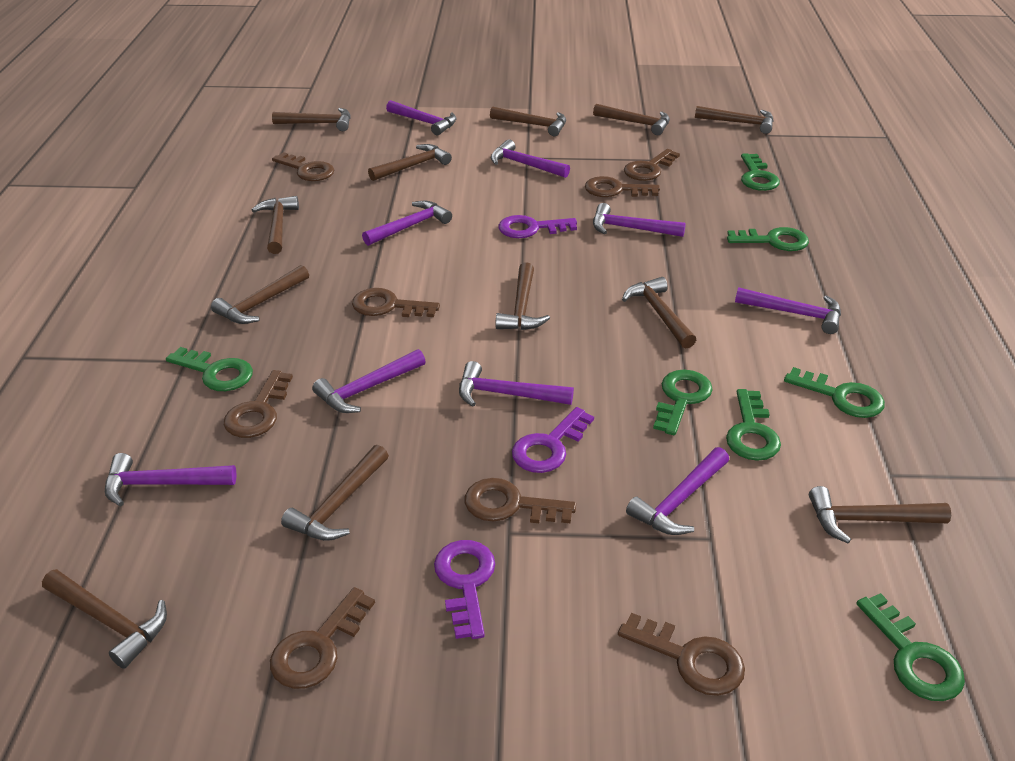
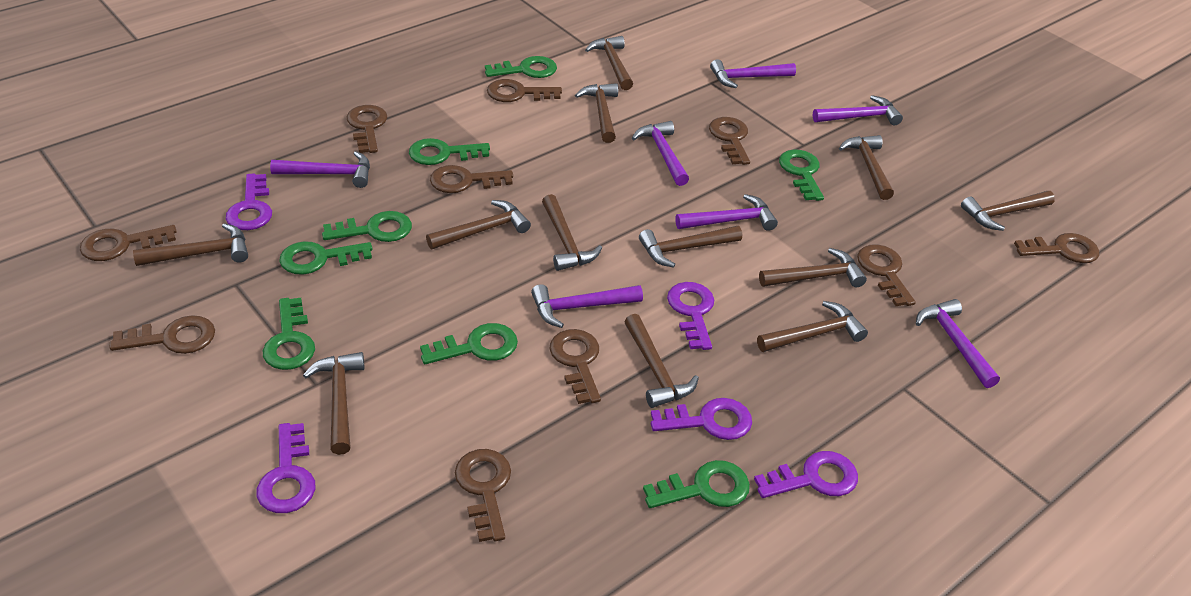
brown key: 8 -> 10
green key: 7 -> 8
purple hammer: 9 -> 7
purple key: 3 -> 5

